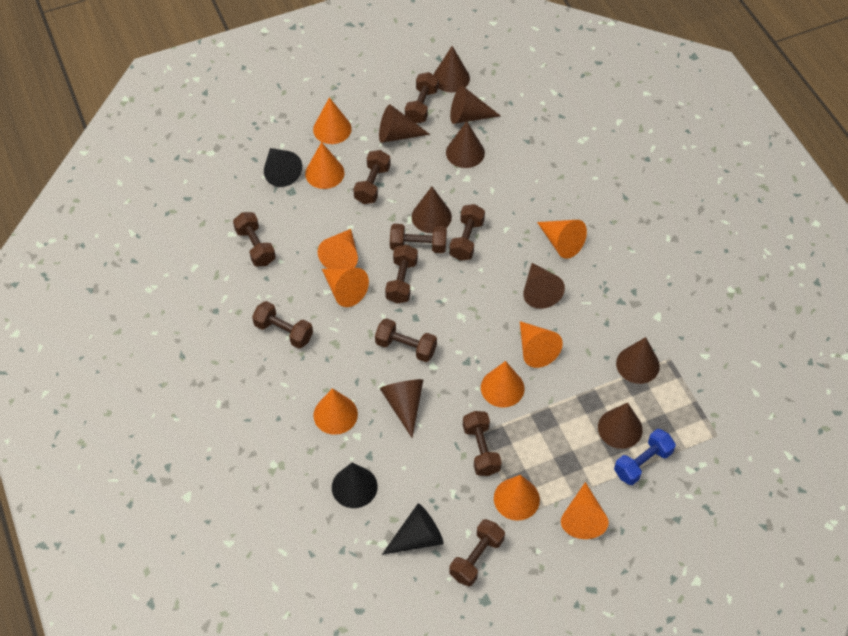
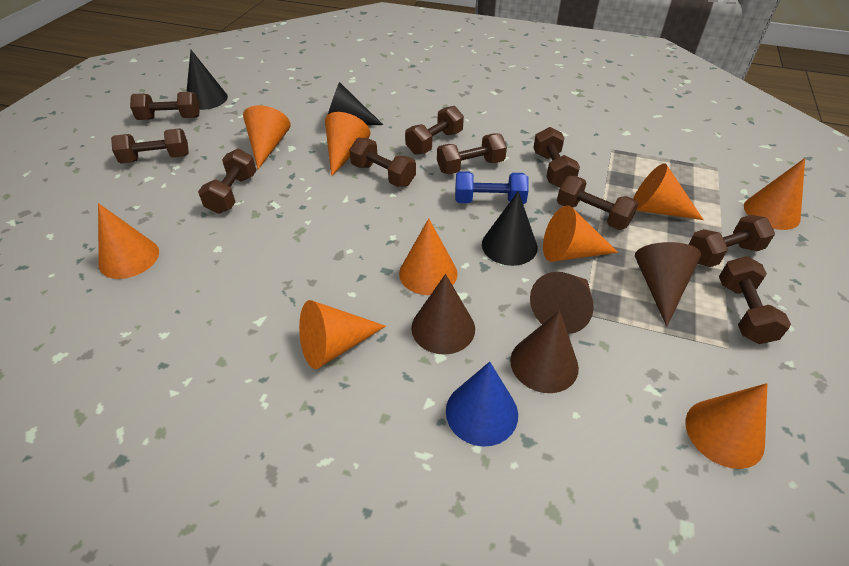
blue cone: 0 -> 1
brown cone: 9 -> 4
orange cone: 10 -> 9

